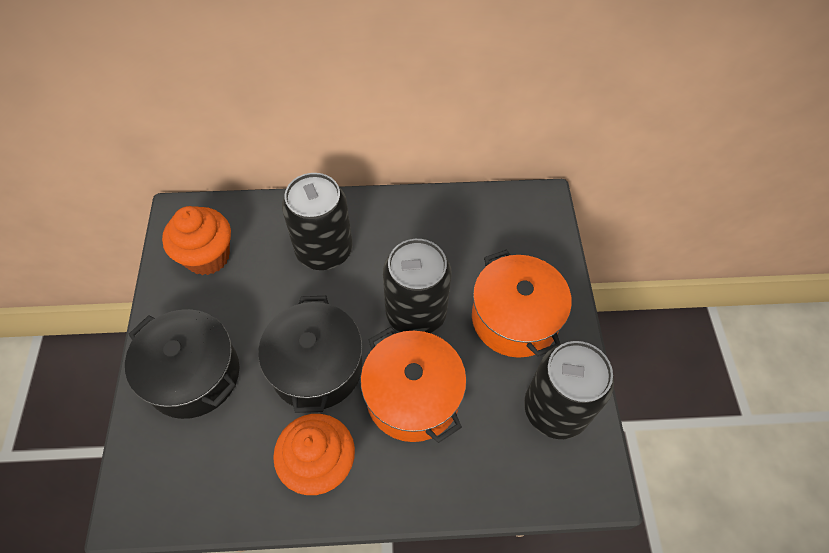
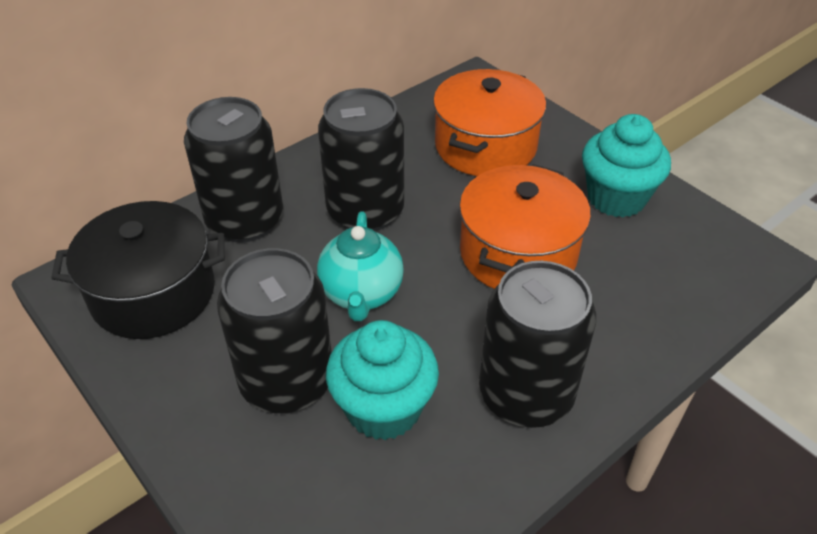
black can: 3 -> 4
black pot: 2 -> 1
orange cupcake: 2 -> 0
turquoise cupcake: 0 -> 2
turquoise teapot: 0 -> 1

